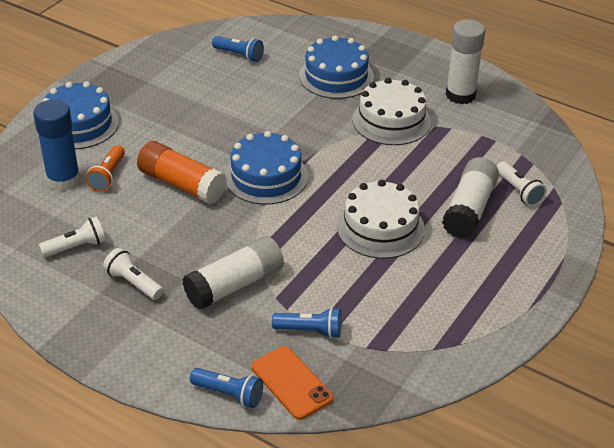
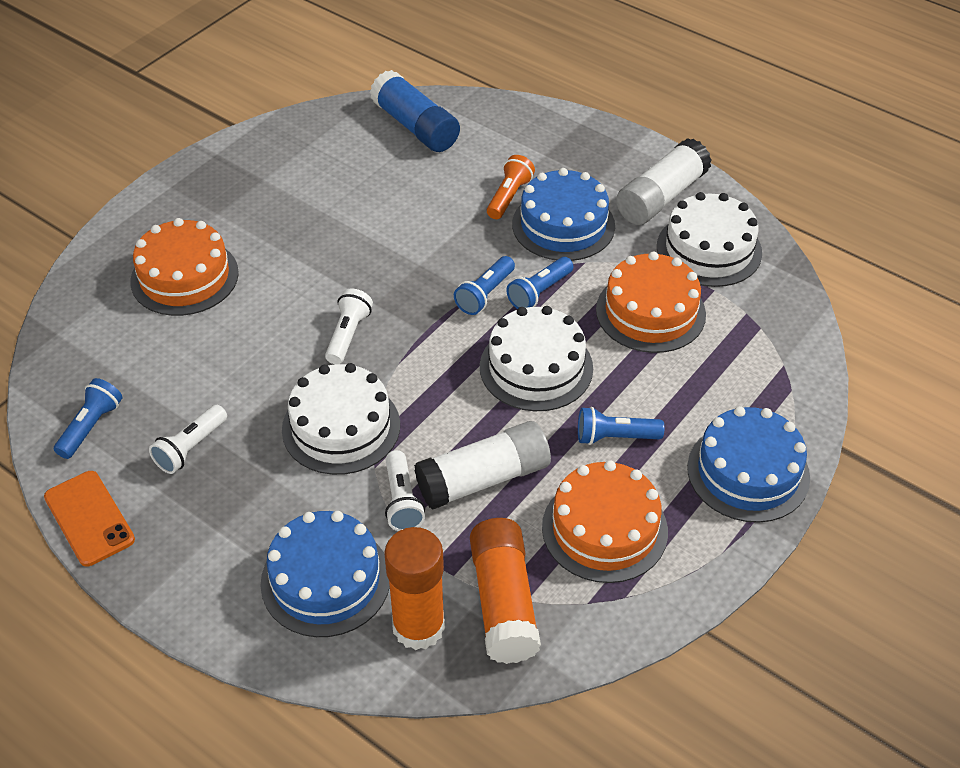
blue flashlight: 3 -> 4
orange cake: 0 -> 3
orange glue stick: 1 -> 2
white cake: 2 -> 3
white glue stick: 3 -> 2

